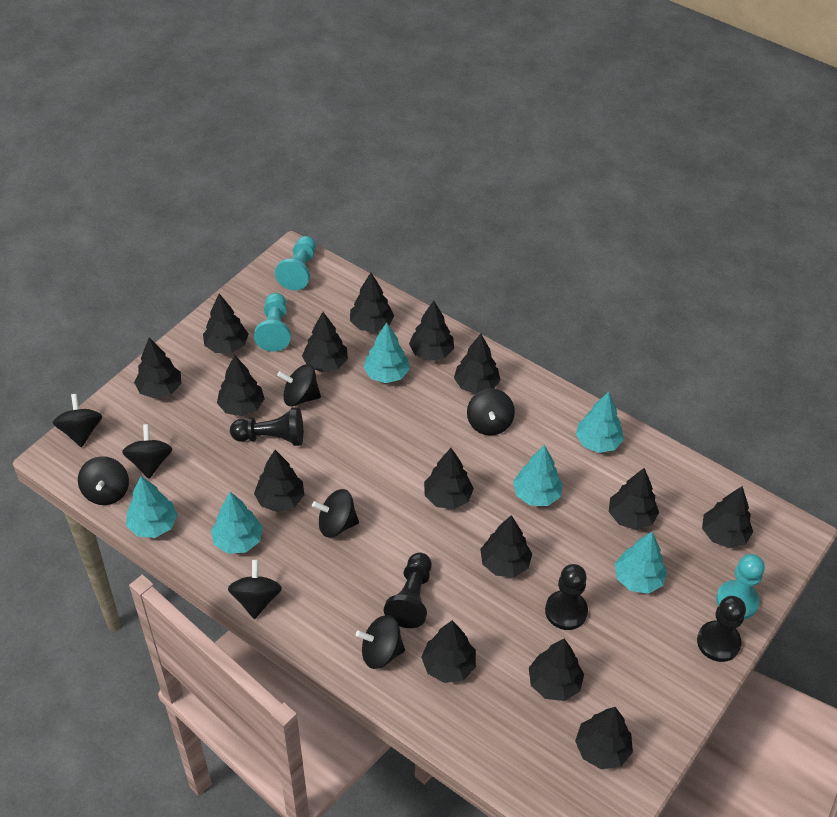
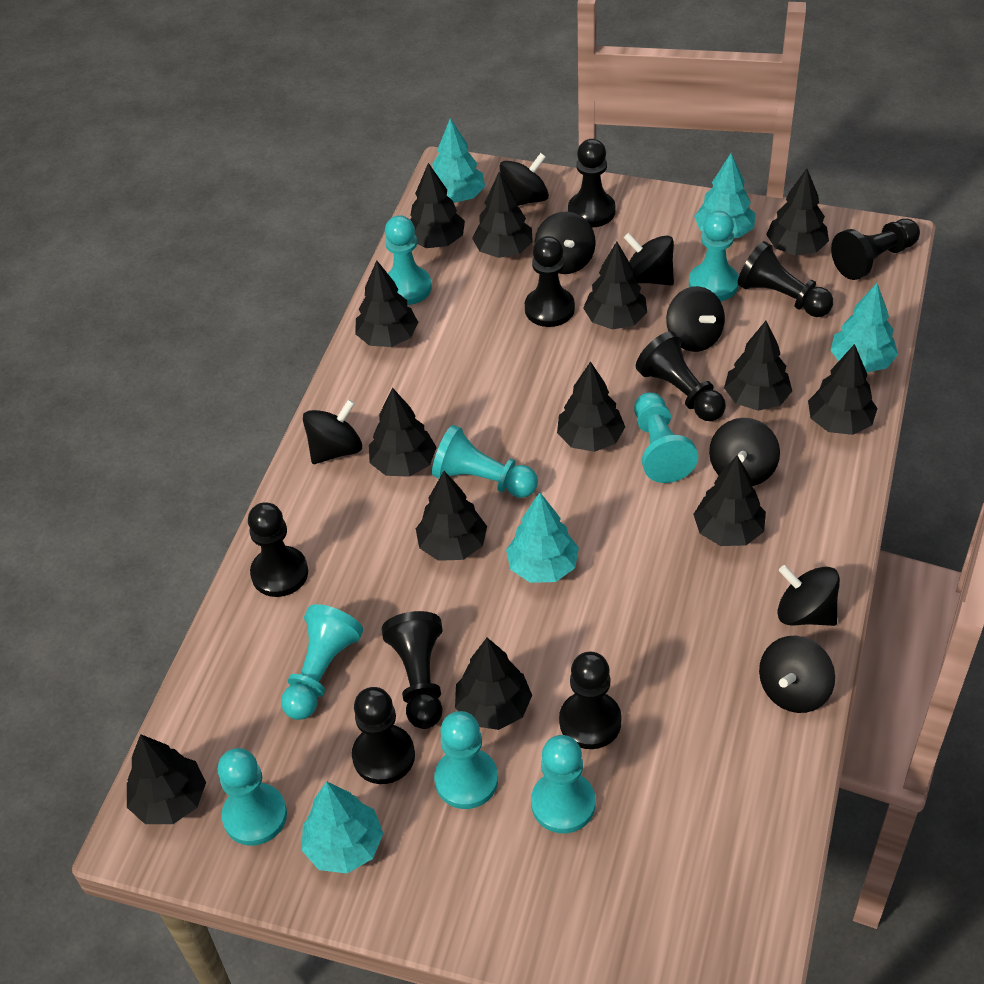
black pawn: 4 -> 9
black tree: 15 -> 13
turquoise pawn: 3 -> 8
turquoise tree: 6 -> 5

